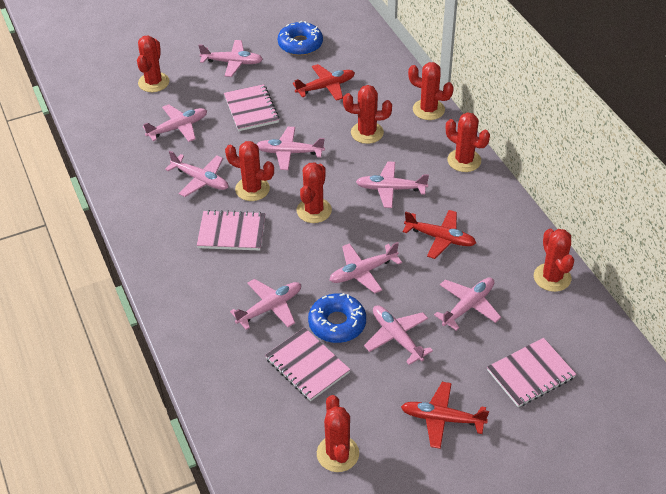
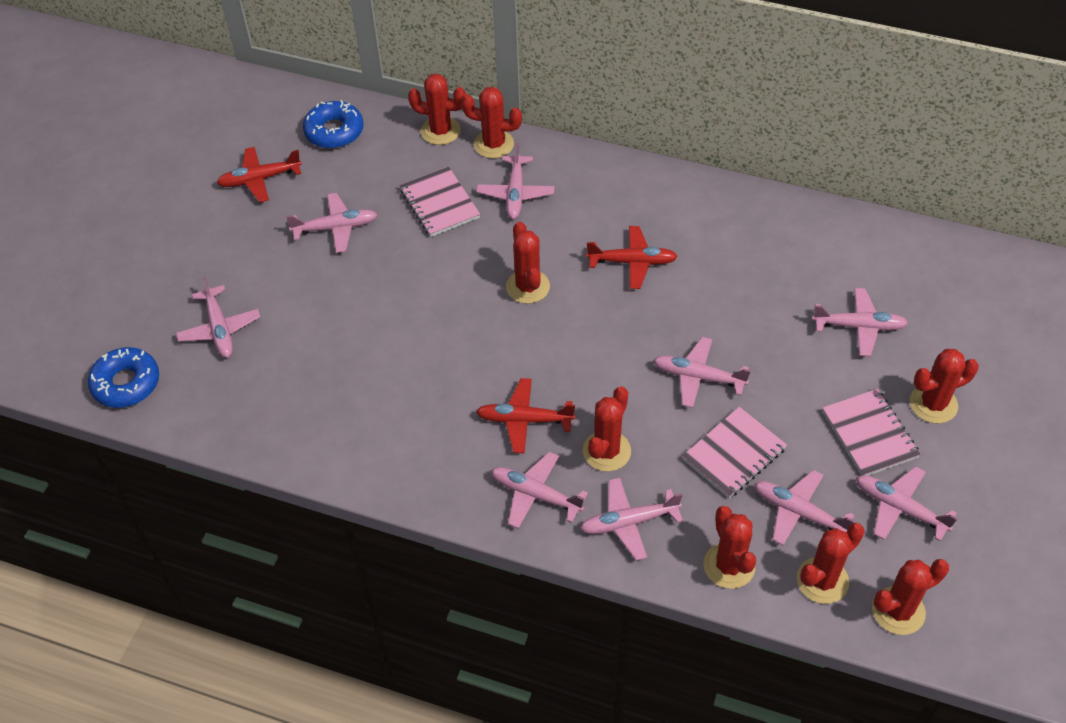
pink notebook: 4 -> 3

